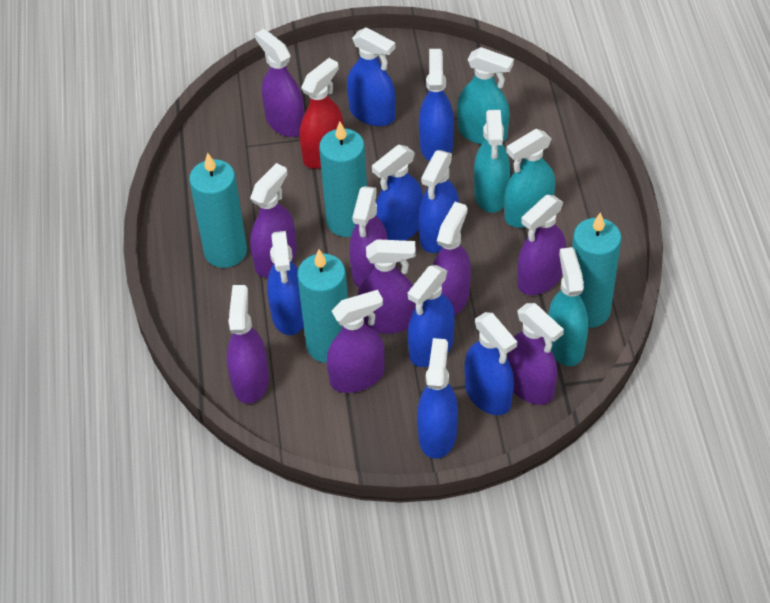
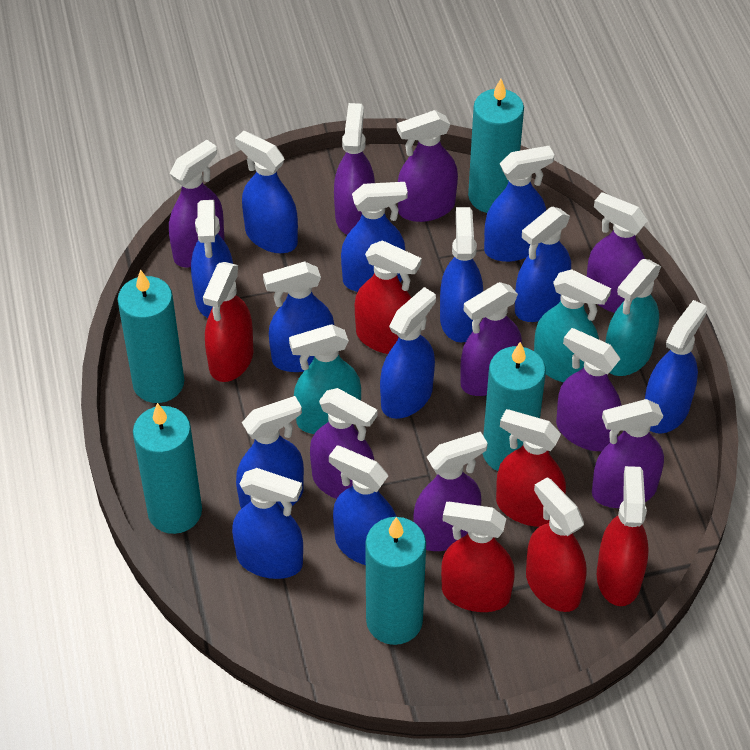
blue spray bottle: 8 -> 12
red spray bottle: 1 -> 6
turquoise candle: 4 -> 5
turquoise spray bottle: 4 -> 3

